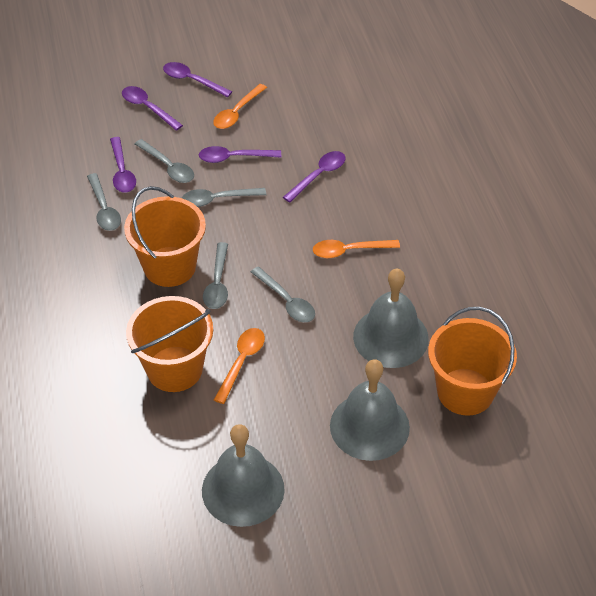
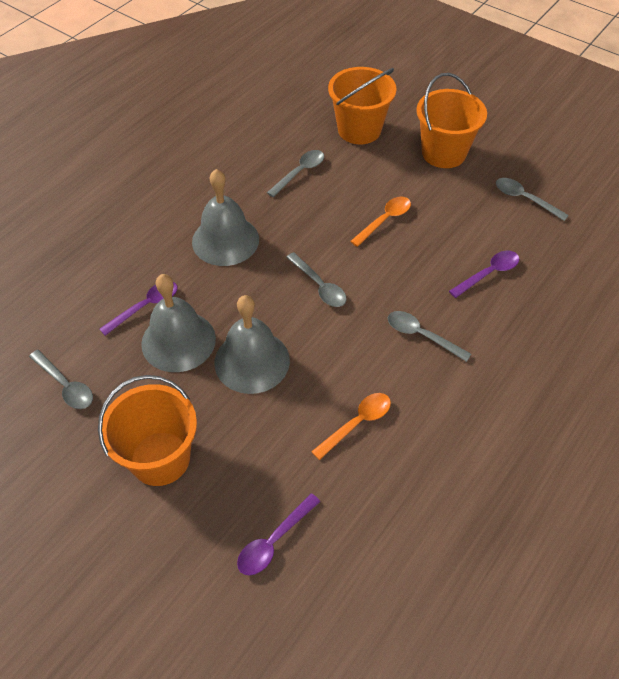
orange spoon: 3 -> 2
purple spoon: 5 -> 3

